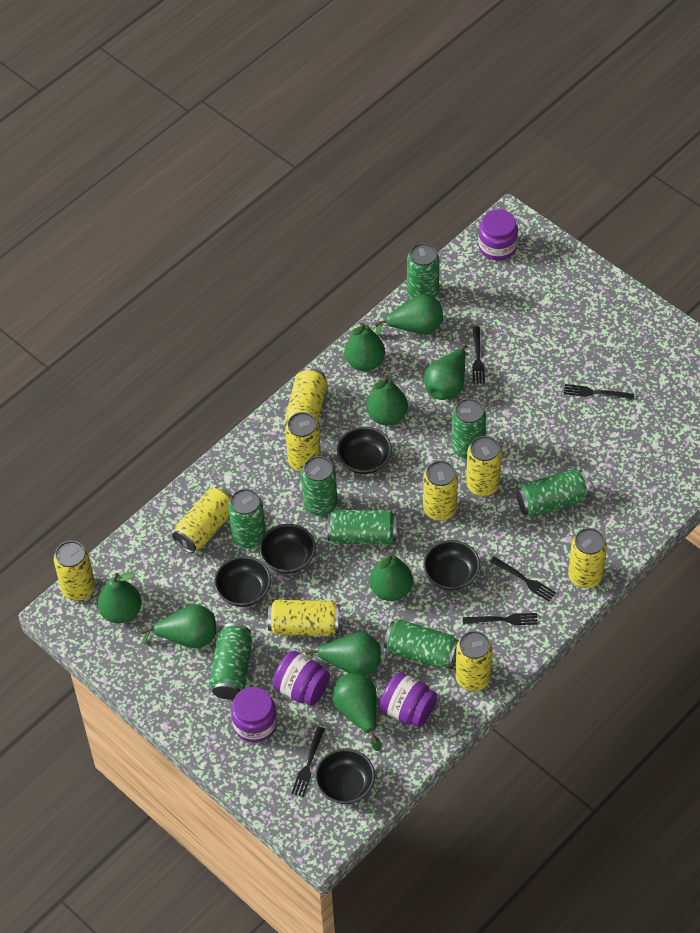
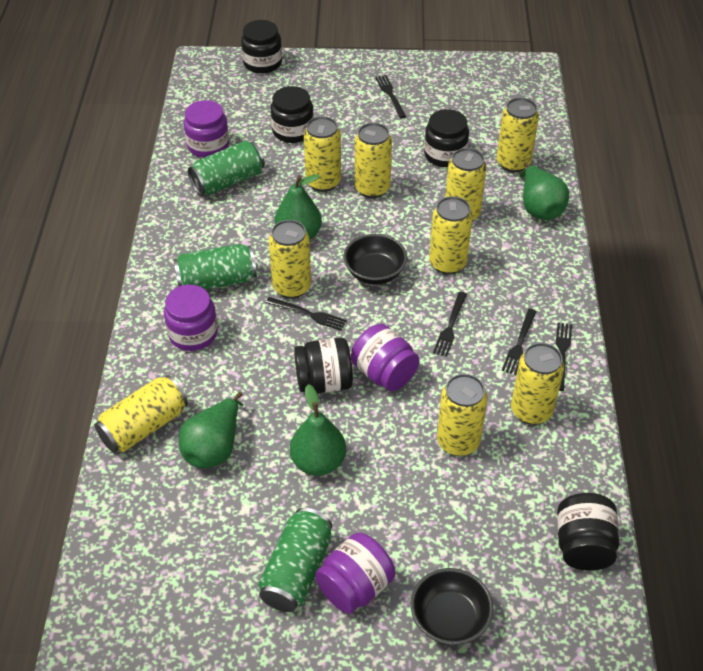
black bowl: 5 -> 2
black jar: 0 -> 5
green can: 8 -> 3
green pear: 9 -> 4

